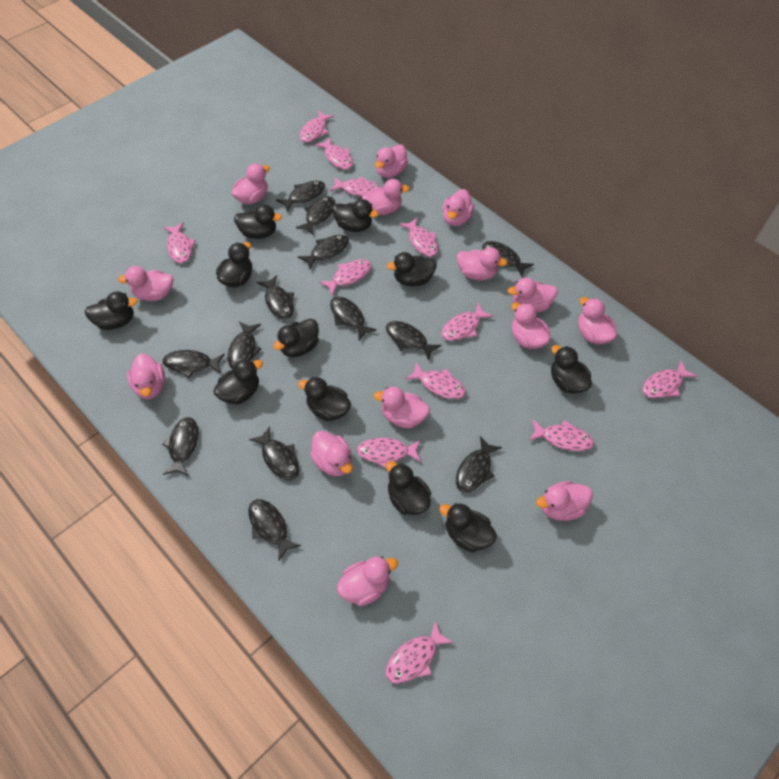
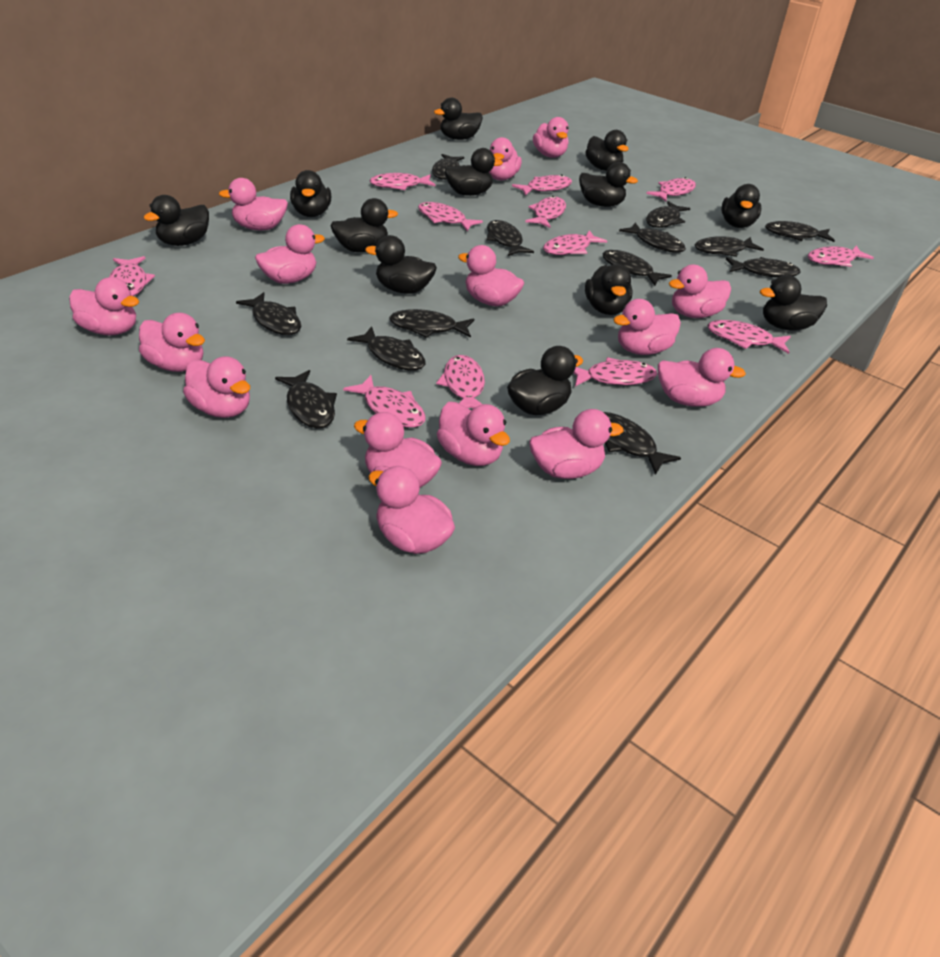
black duck: 11 -> 12
pink duck: 14 -> 15

